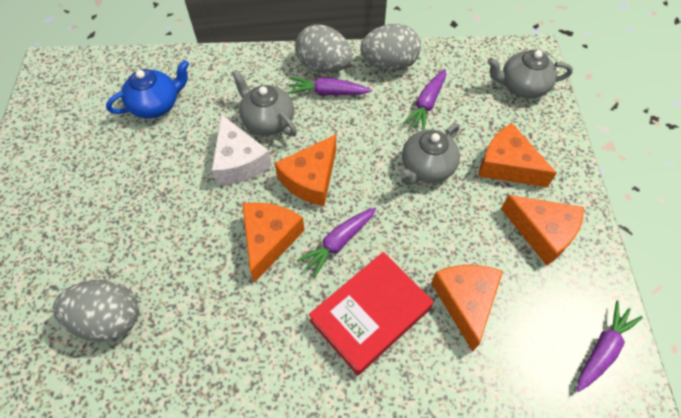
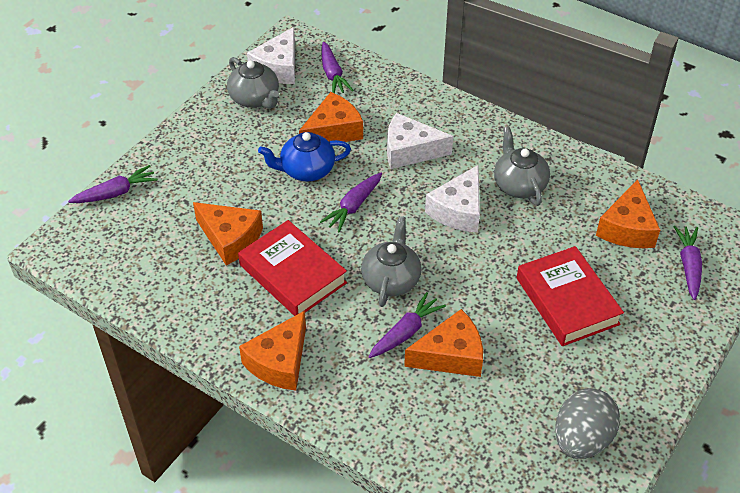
grey egg: 3 -> 1
purple carrot: 4 -> 5
red book: 1 -> 2
white cheese: 1 -> 3

